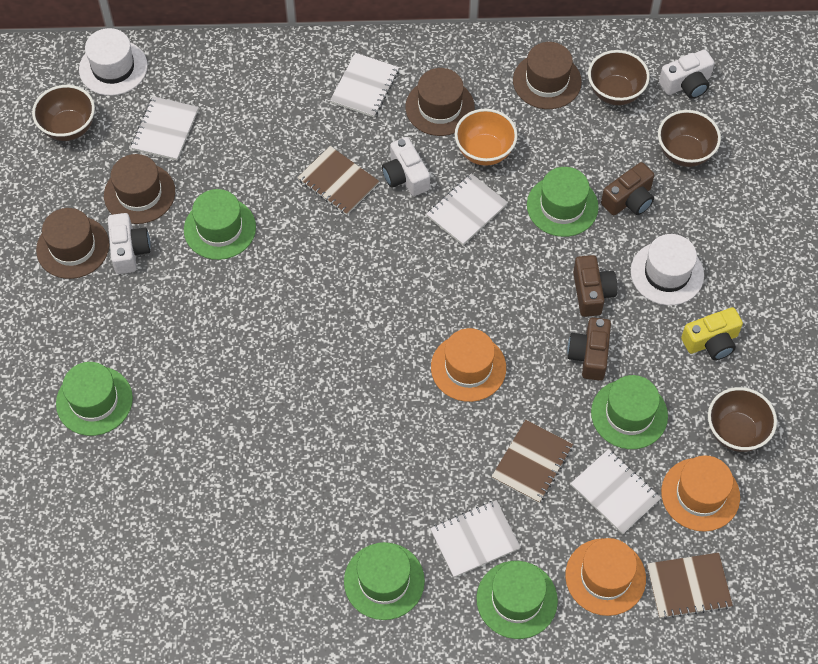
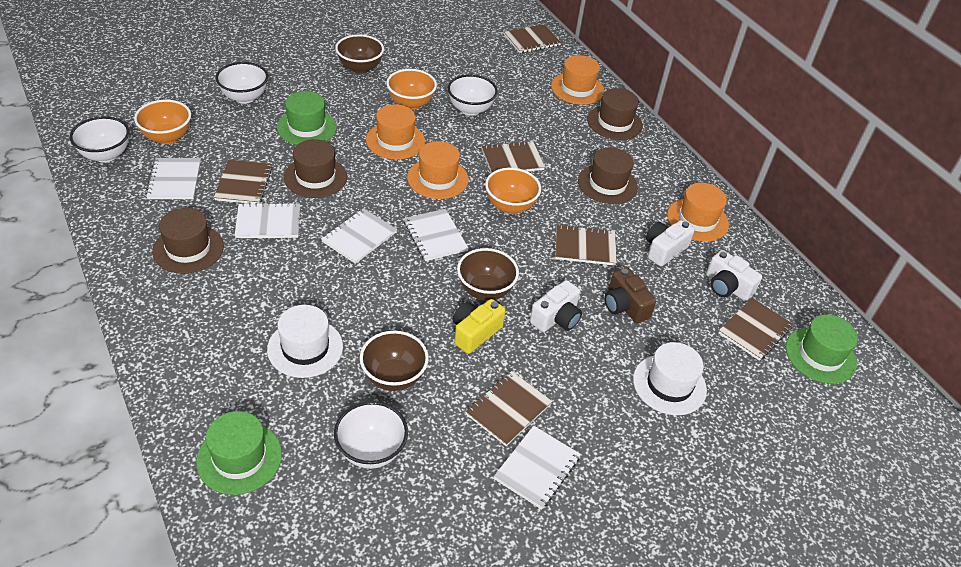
brown bowl: 4 -> 3
brown camera: 3 -> 1
brown notebook: 3 -> 6
green hat: 6 -> 3
orange bowl: 1 -> 3
orange hat: 3 -> 4
white bowl: 0 -> 4

